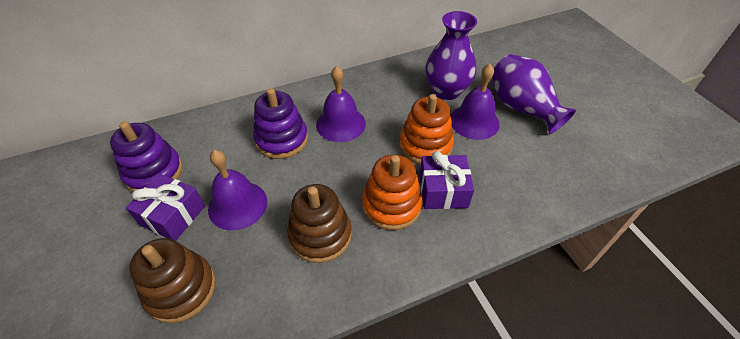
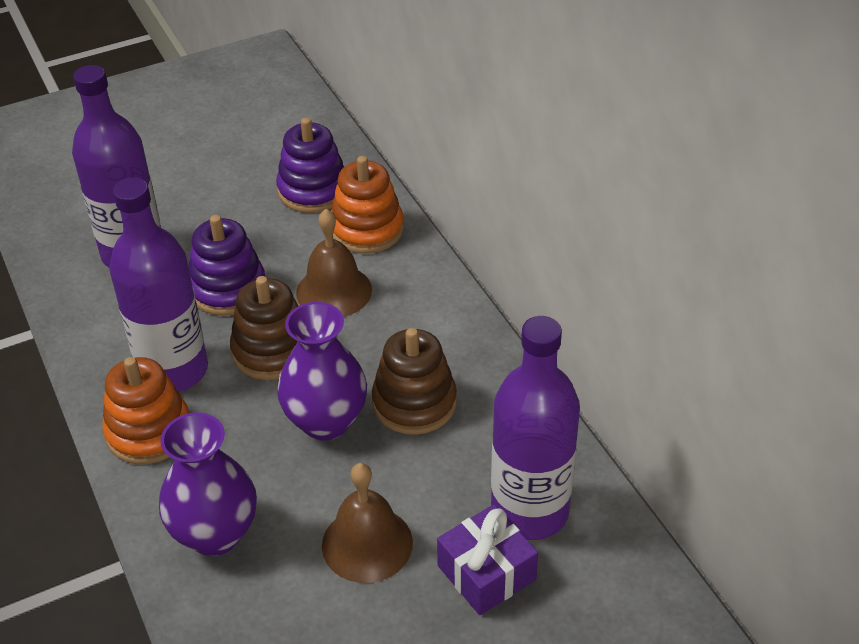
brown bell: 0 -> 2
purple bell: 3 -> 0
purple bottle: 0 -> 3
purple gift: 2 -> 1

